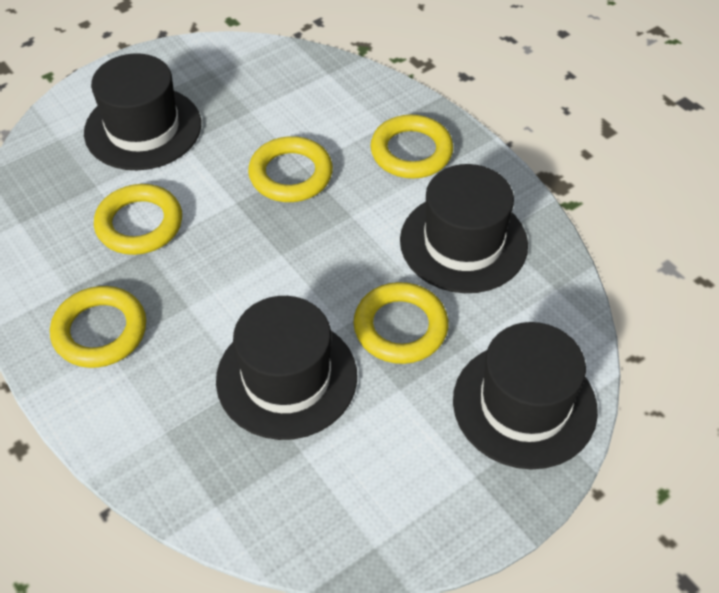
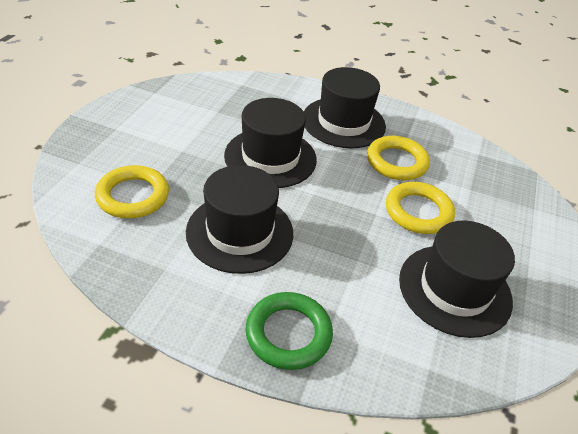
green ring: 0 -> 1
yellow ring: 5 -> 3

